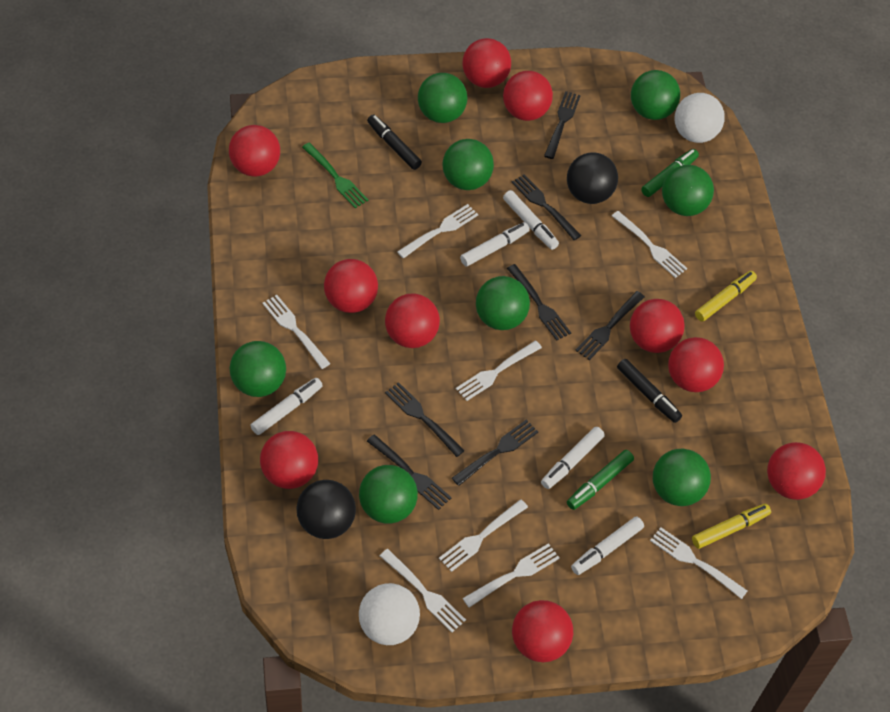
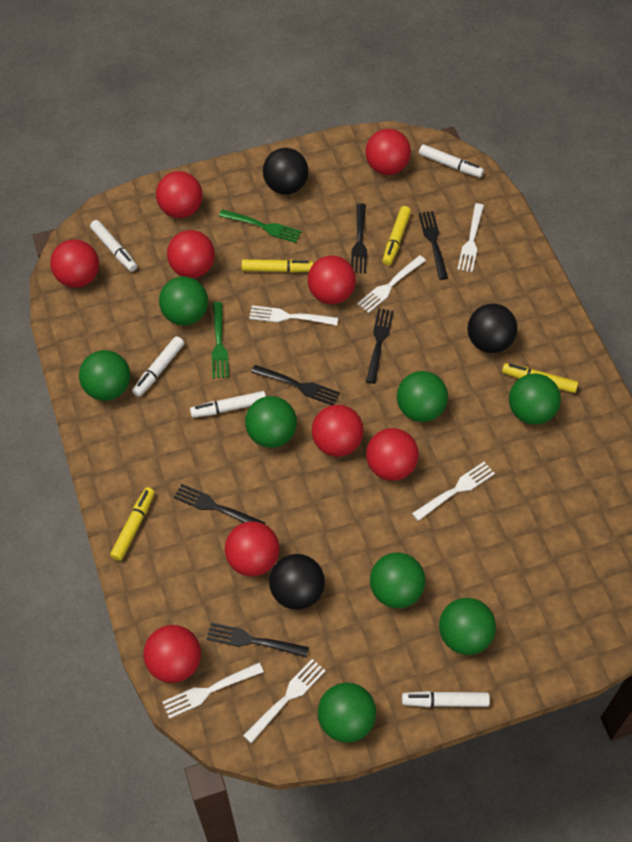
black ball: 2 -> 3
black fork: 7 -> 6
black marker: 2 -> 0
green fork: 1 -> 2
green marker: 2 -> 0
red ball: 10 -> 9
white ball: 2 -> 0
white fork: 8 -> 6
yellow marker: 2 -> 4

